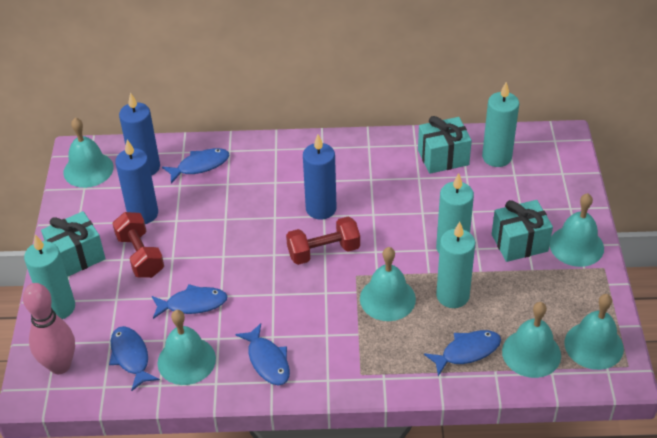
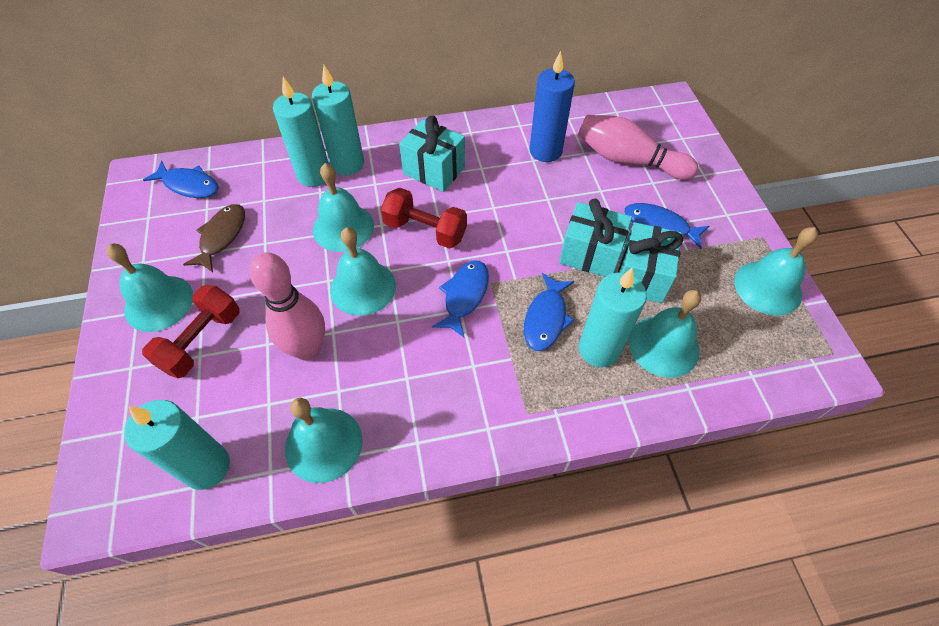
blue candle: 3 -> 1
blue fish: 5 -> 4
brown fish: 0 -> 1
pink bowling pin: 1 -> 2

